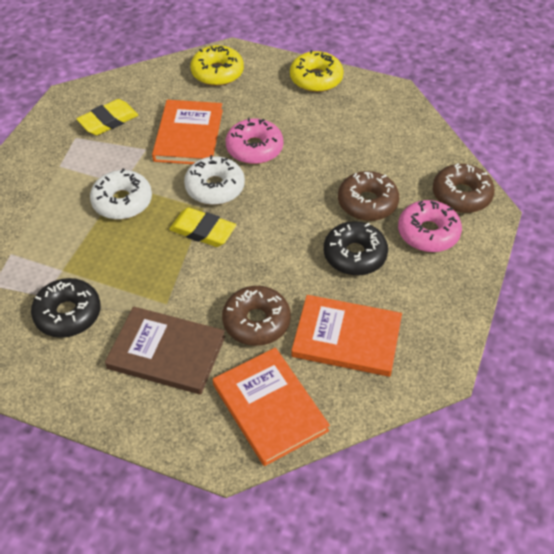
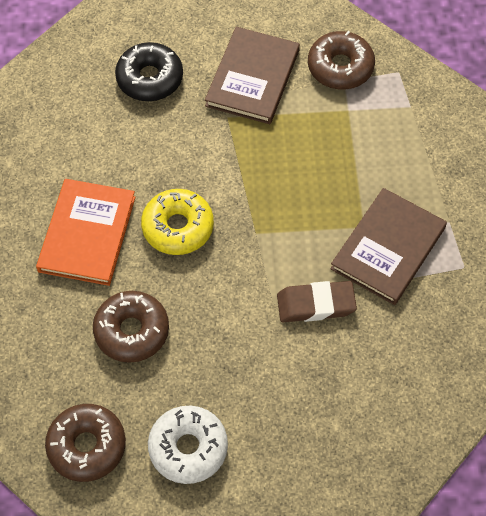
black donut: 2 -> 1
brown book: 1 -> 2
brown eraser: 0 -> 1
orange book: 3 -> 1
pink donut: 2 -> 0
white donut: 2 -> 1
yellow donut: 2 -> 1
yellow eraser: 2 -> 0

